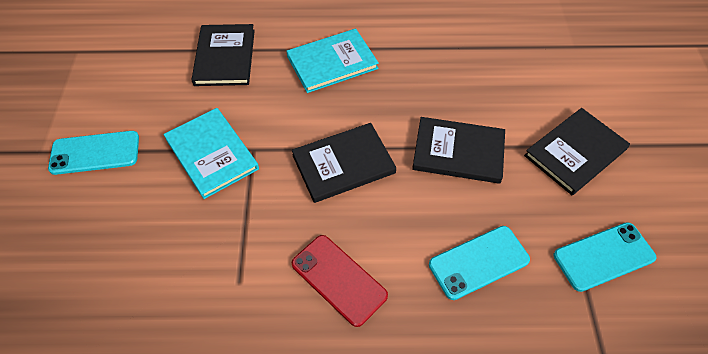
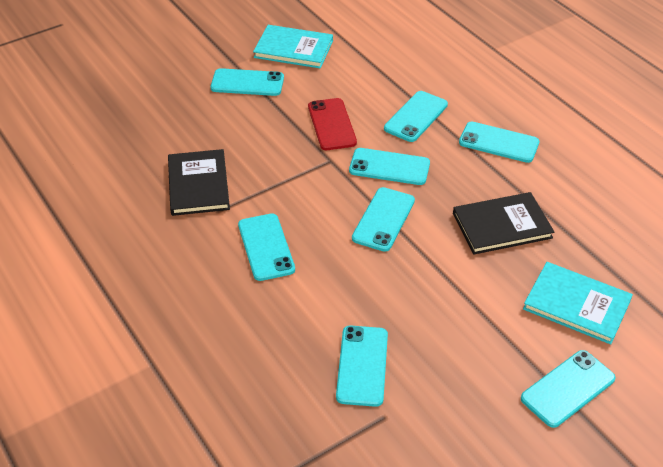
black book: 4 -> 2
turquoise phone: 3 -> 8

